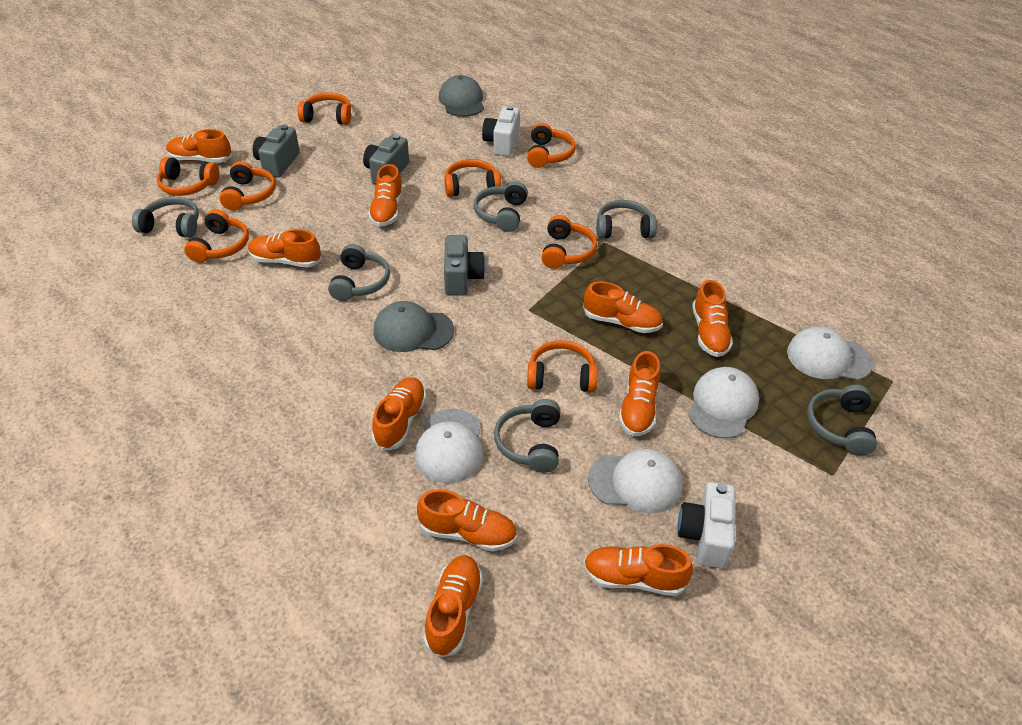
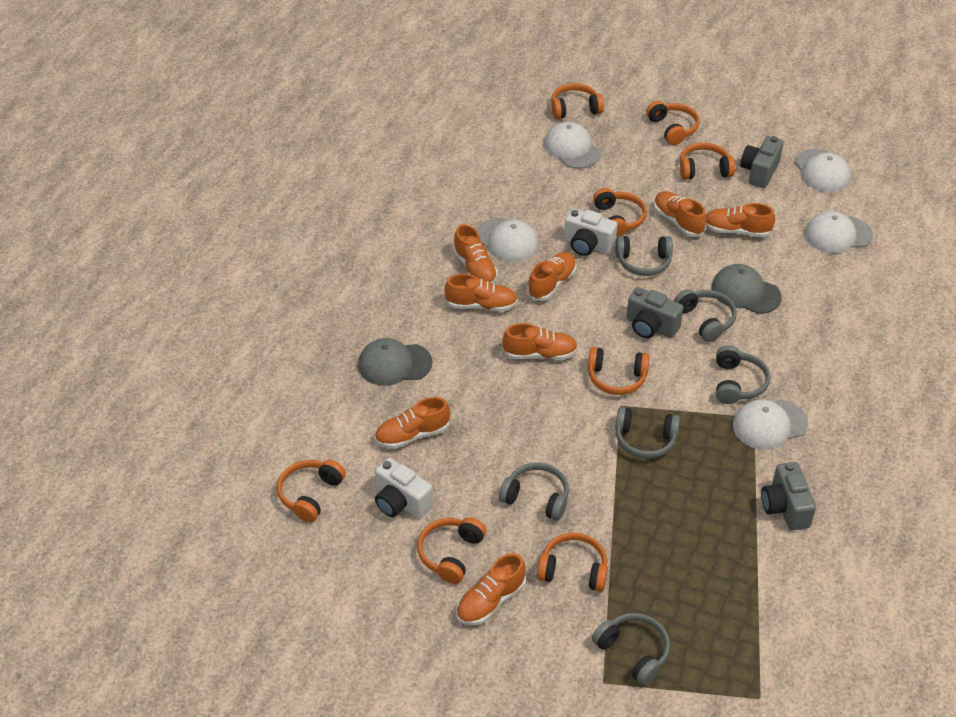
orange shoe: 10 -> 8
white cap: 4 -> 5

